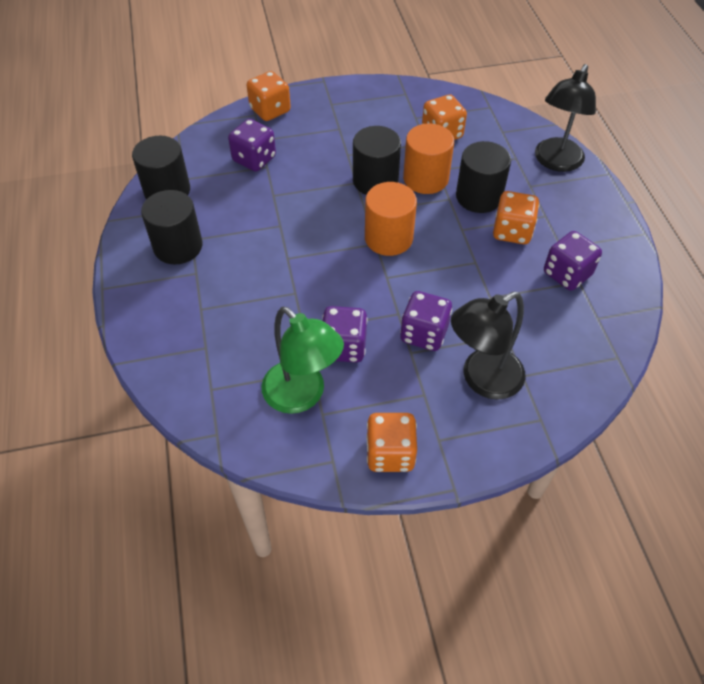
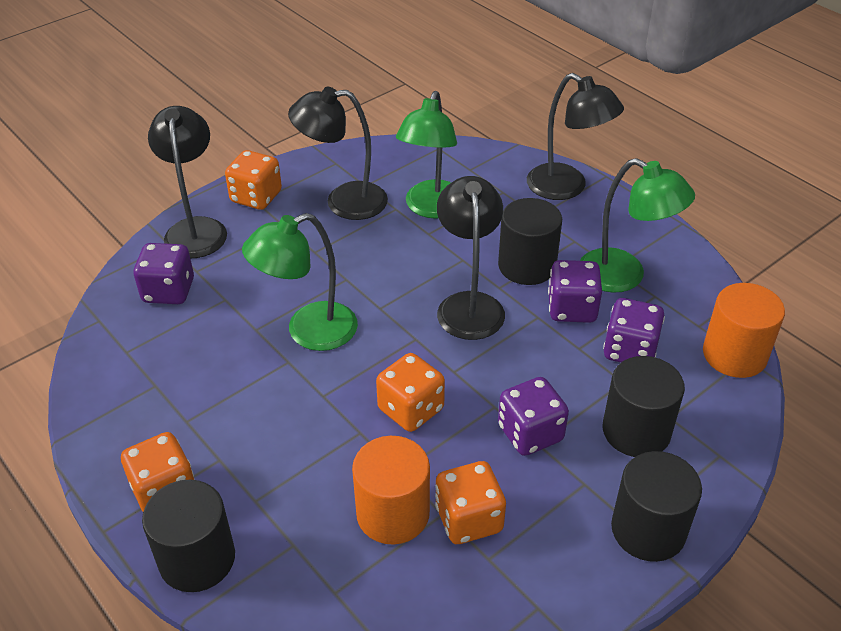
black lamp: 2 -> 4
green lamp: 1 -> 3

